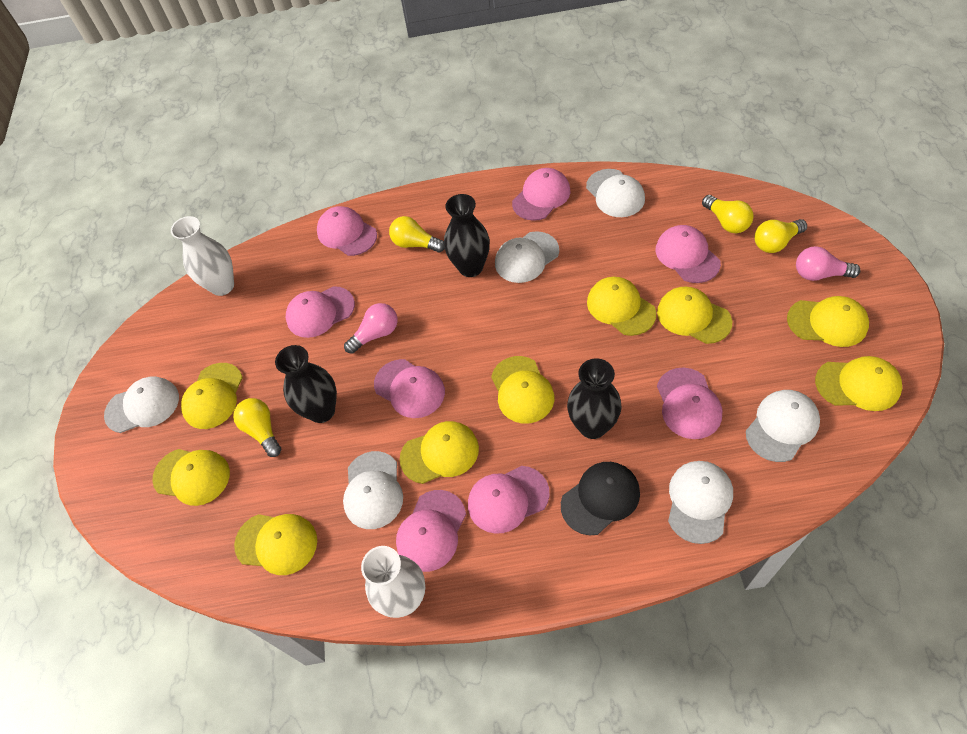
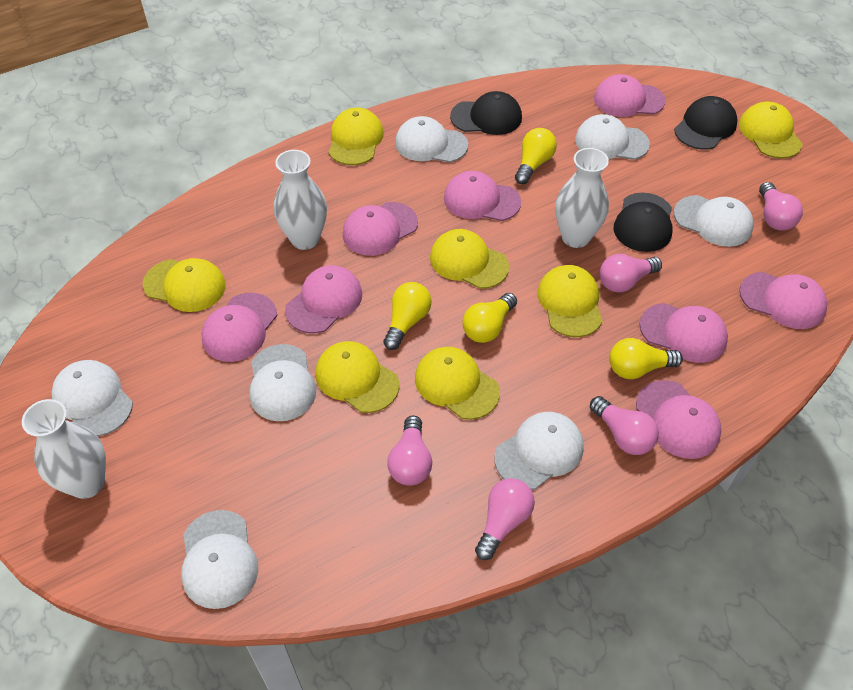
black cap: 1 -> 3
black vase: 3 -> 0
pink light bulb: 2 -> 5
white cap: 6 -> 7
white vase: 2 -> 3
yellow cap: 9 -> 7

